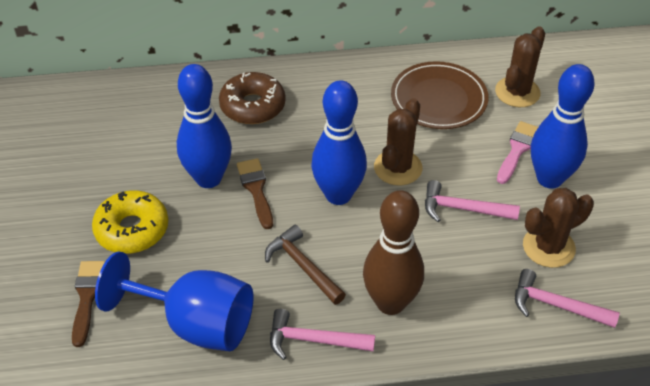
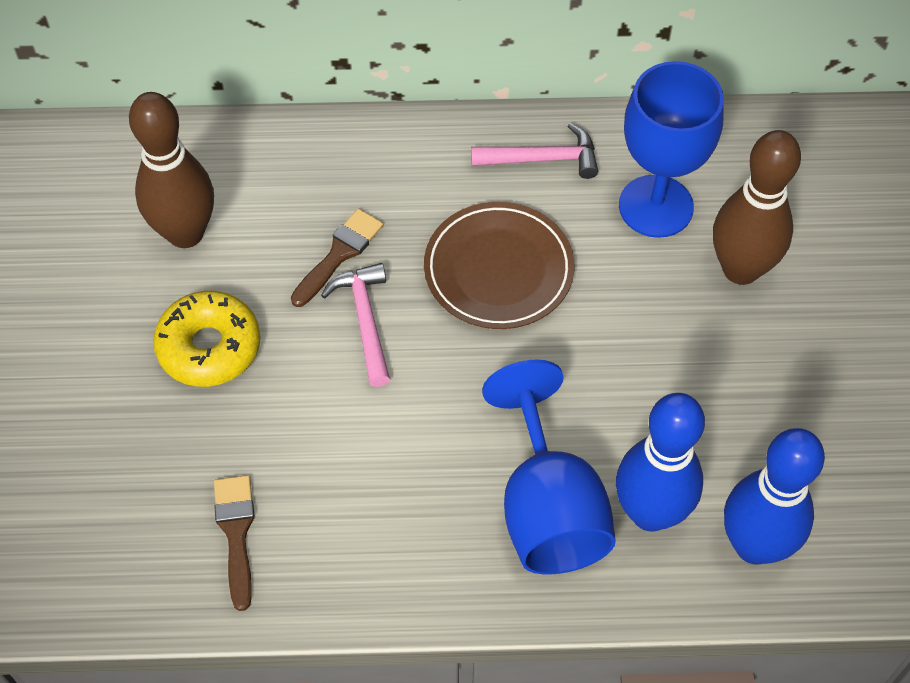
blue bowling pin: 3 -> 2
blue goblet: 1 -> 2
brown bowling pin: 1 -> 2
brown cactus: 3 -> 0
brown donut: 1 -> 0
brown hammer: 1 -> 0
pink brush: 1 -> 0
pink hammer: 3 -> 2

